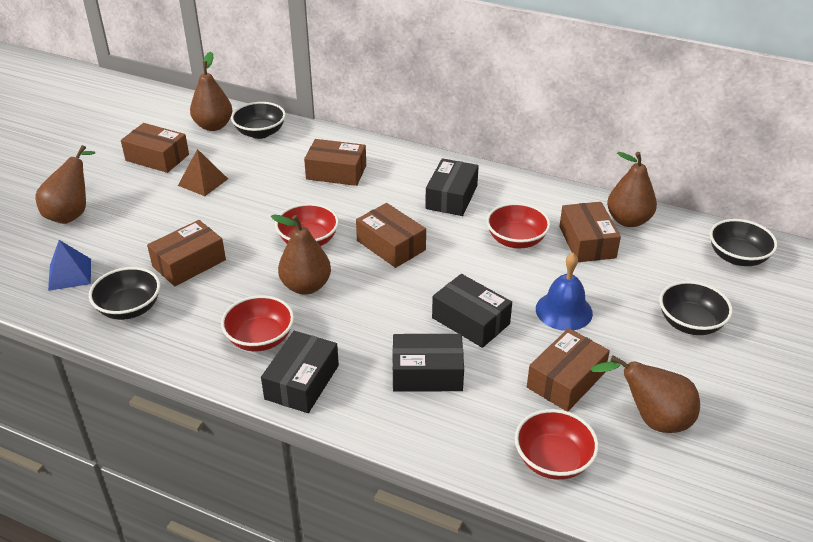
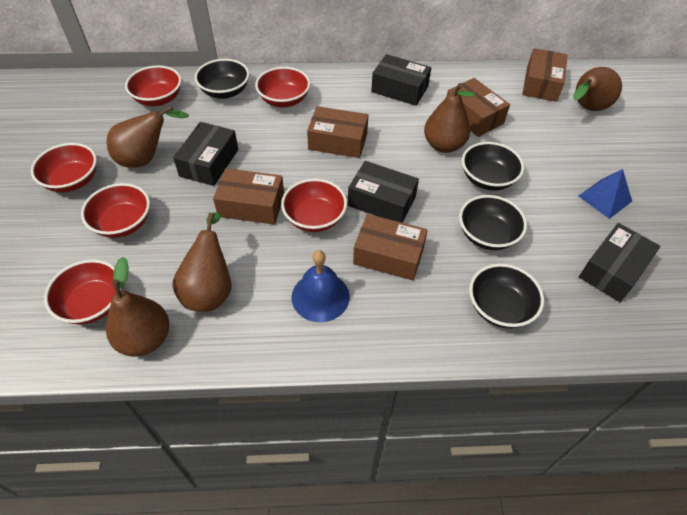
brown box: 6 -> 5
brown pyramid: 1 -> 0
red bowl: 4 -> 6

